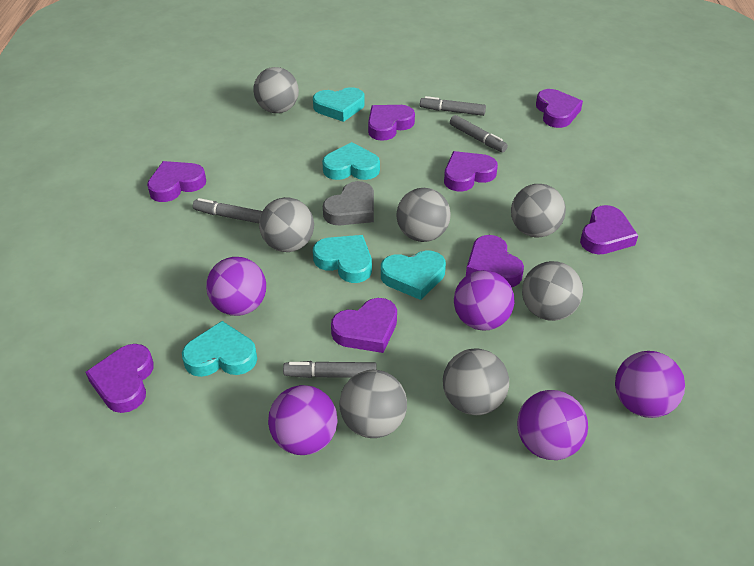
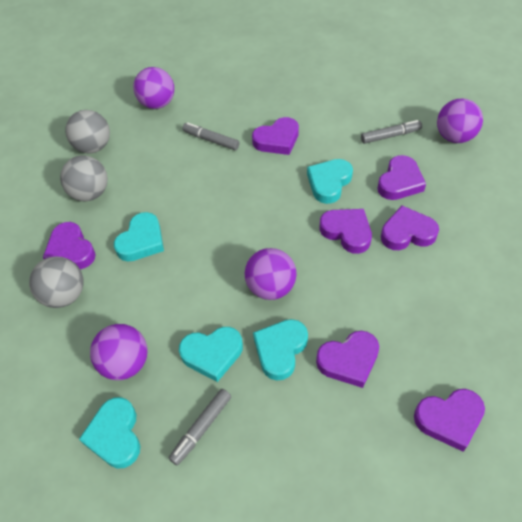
grey ball: 7 -> 3
grey heart: 1 -> 0
grey marker: 4 -> 3
purple ball: 5 -> 4
purple heart: 8 -> 7

